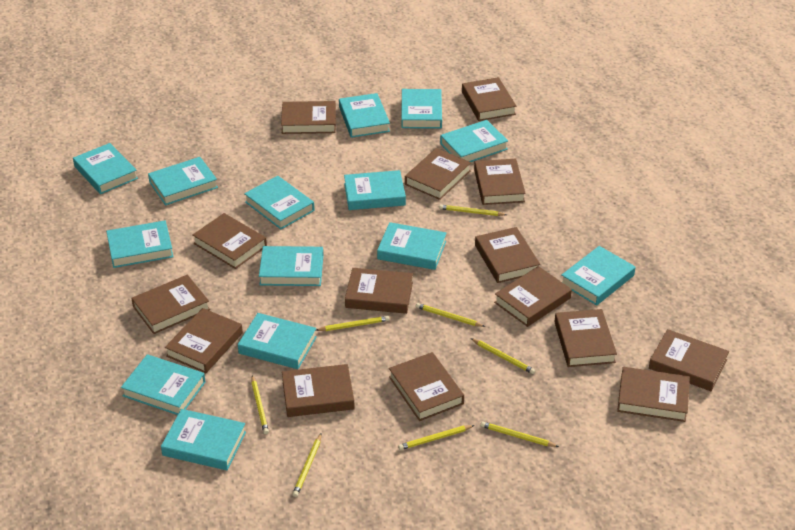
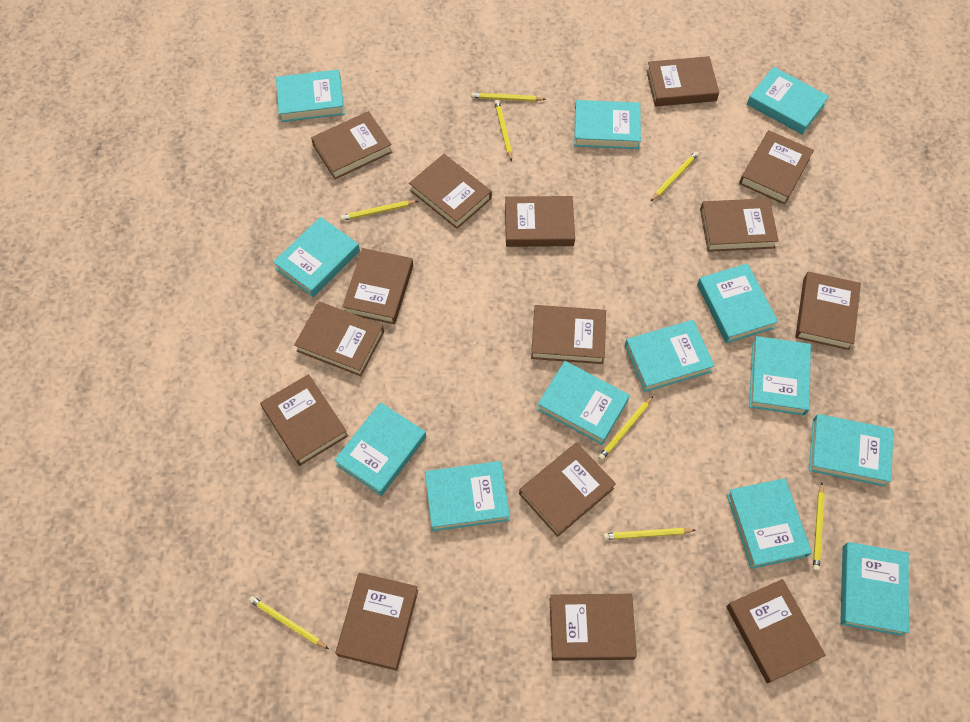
turquoise book: 14 -> 13

